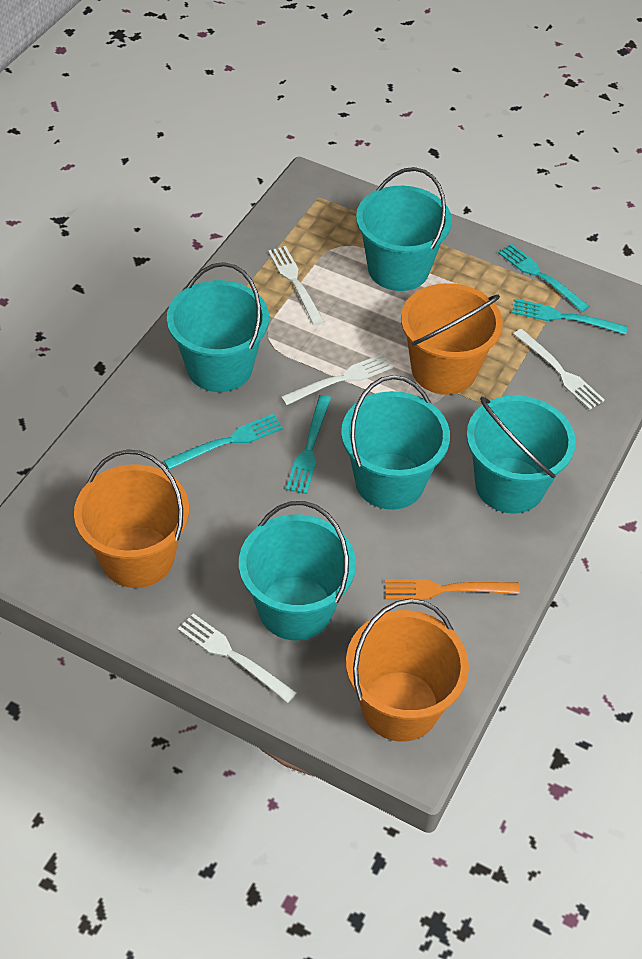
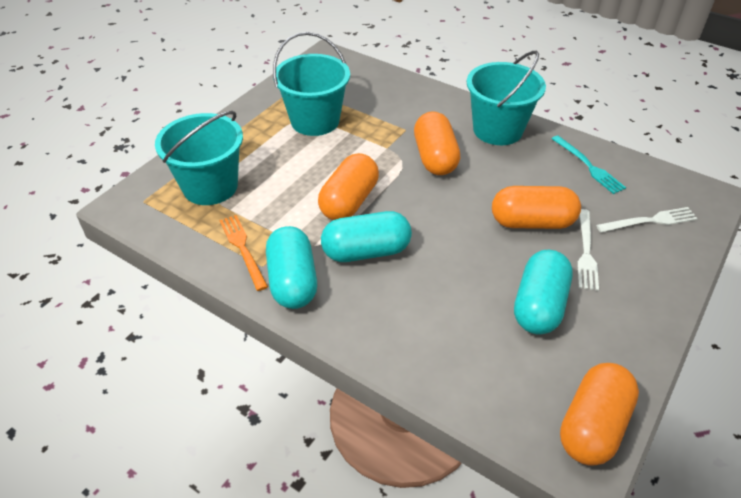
orange bucket: 3 -> 0
orange capsule: 0 -> 4
turquoise bucket: 5 -> 3
turquoise capsule: 0 -> 3
turquoise fork: 4 -> 1
white fork: 4 -> 2

